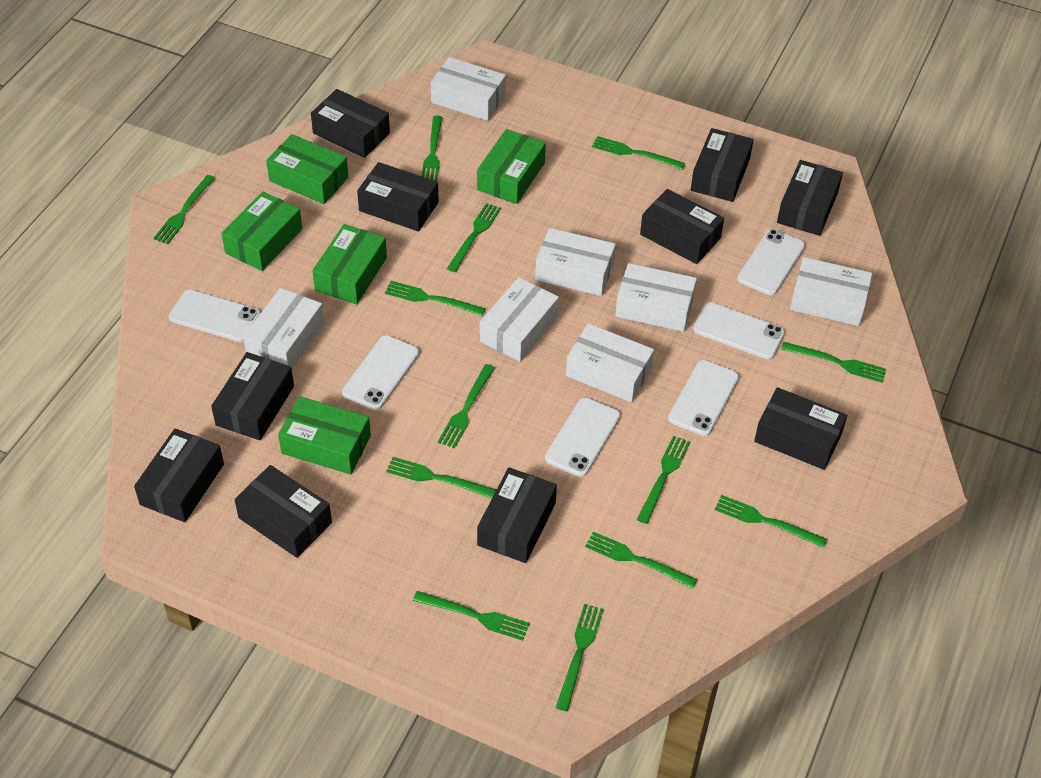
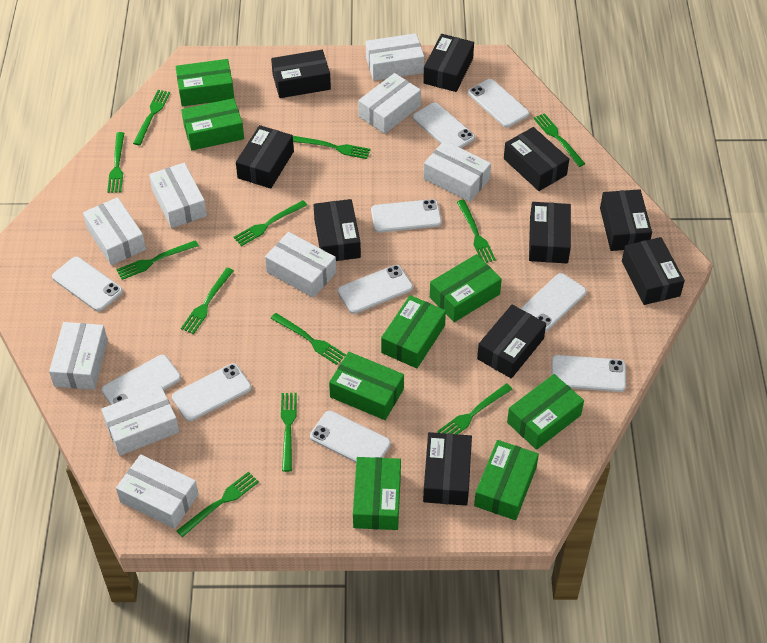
green box: 5 -> 8
green fork: 13 -> 12
white box: 7 -> 9
white phone: 6 -> 10

